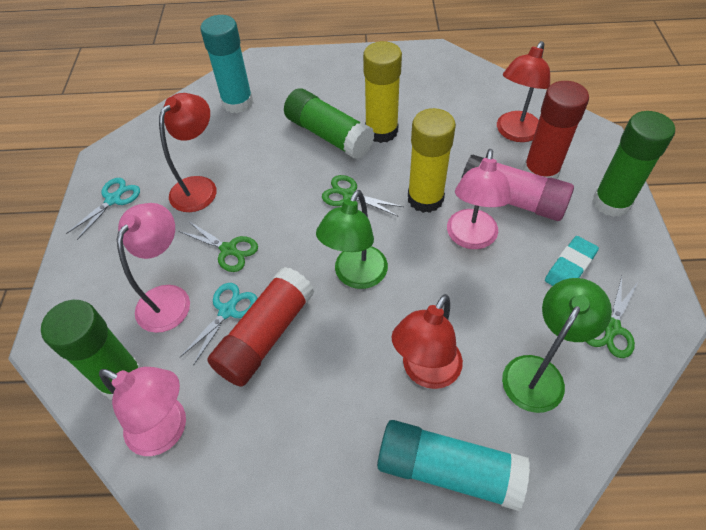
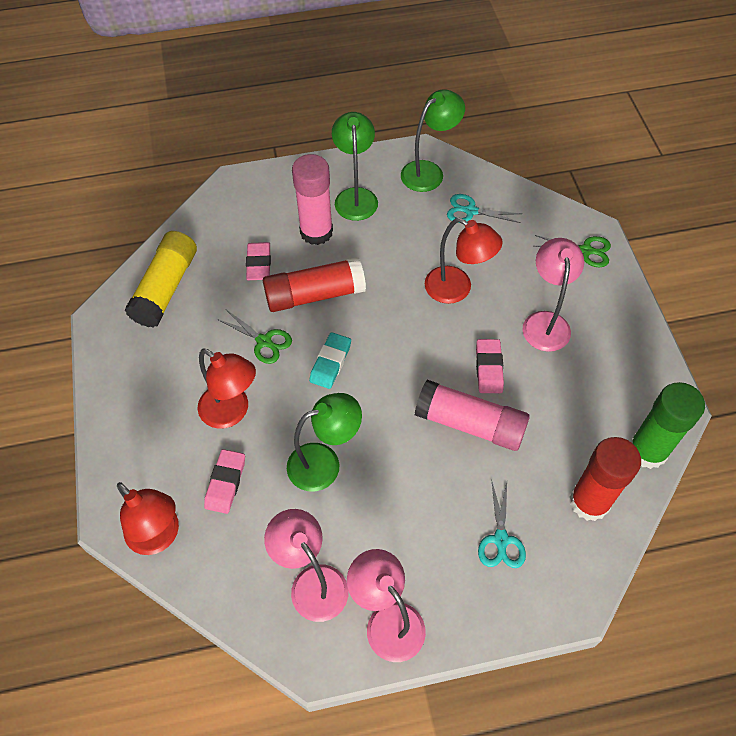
green glue stick: 3 -> 1
green lamp: 2 -> 3
green scissors: 3 -> 2
pink eraser: 0 -> 3
pink glue stick: 1 -> 2
turquoise glue stick: 2 -> 0
yellow glue stick: 2 -> 1

